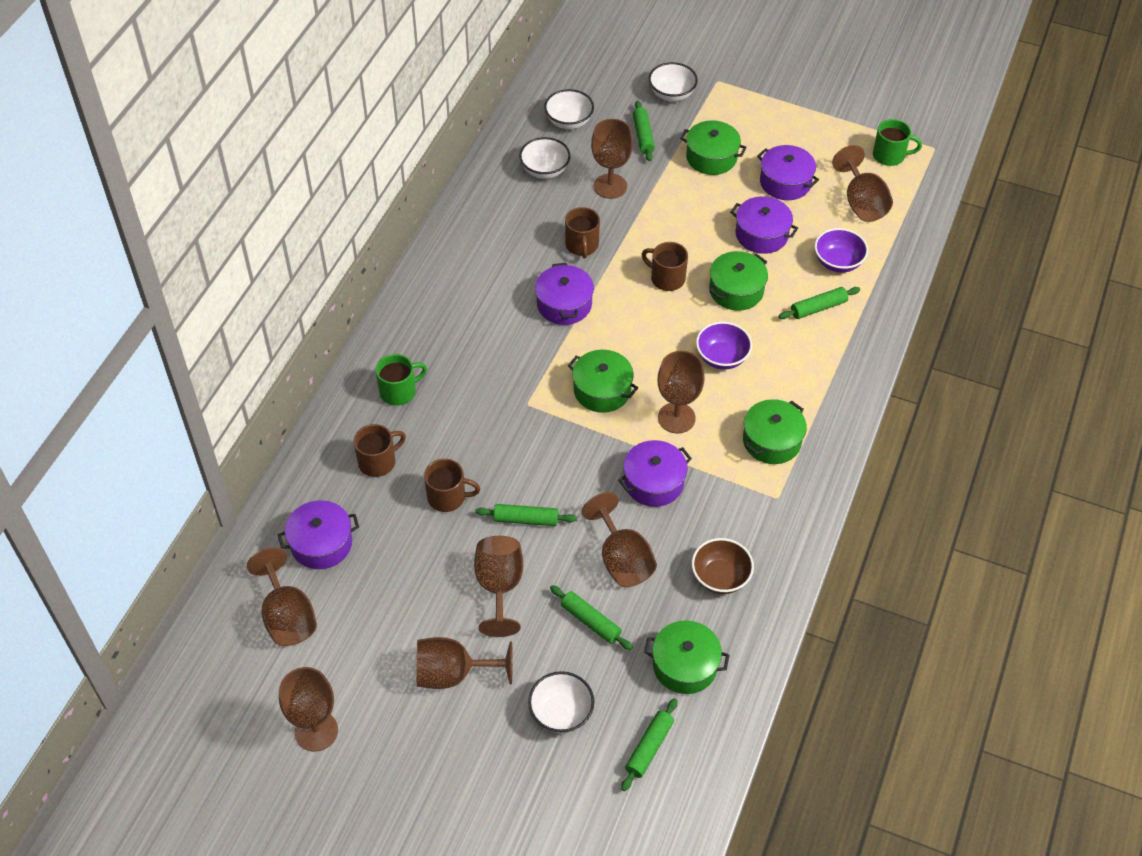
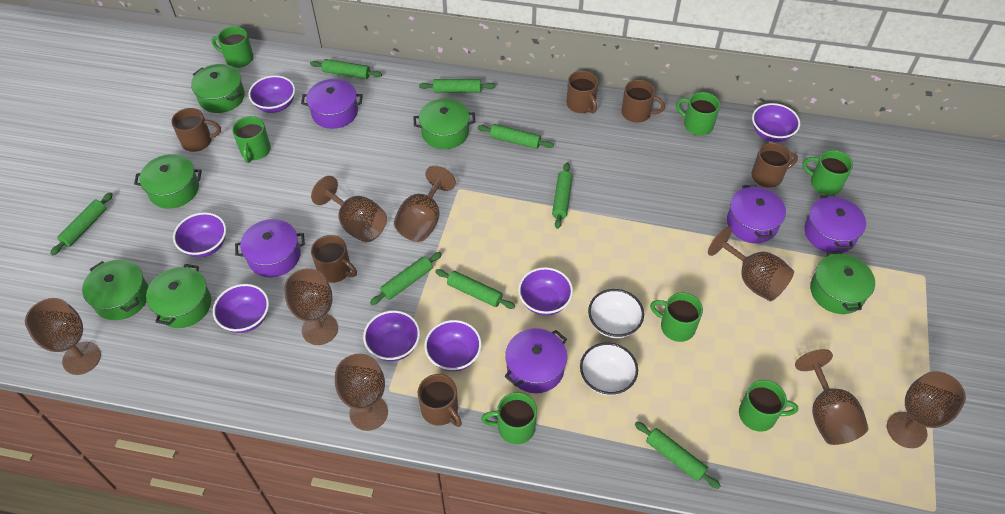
brown bowl: 1 -> 0
brown mug: 4 -> 6
green mug: 2 -> 7
green pot: 5 -> 6
green rolling pin: 5 -> 8
purple bowl: 2 -> 7
white bowl: 4 -> 2

